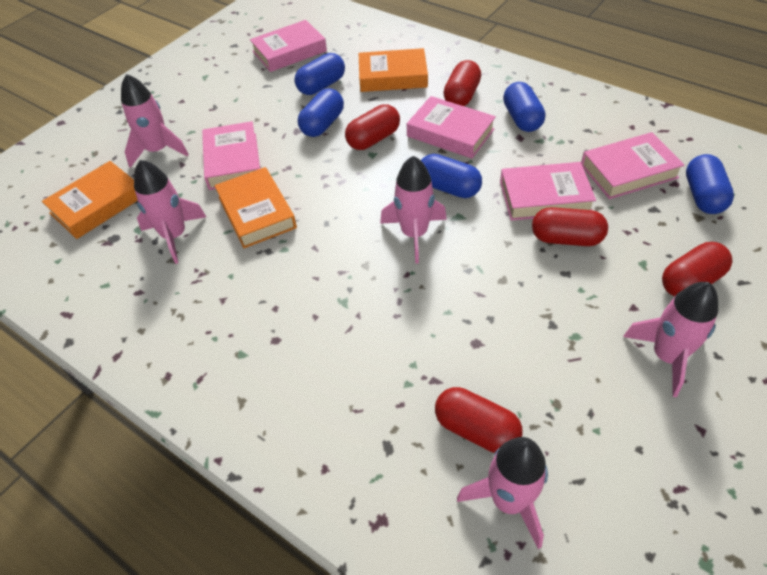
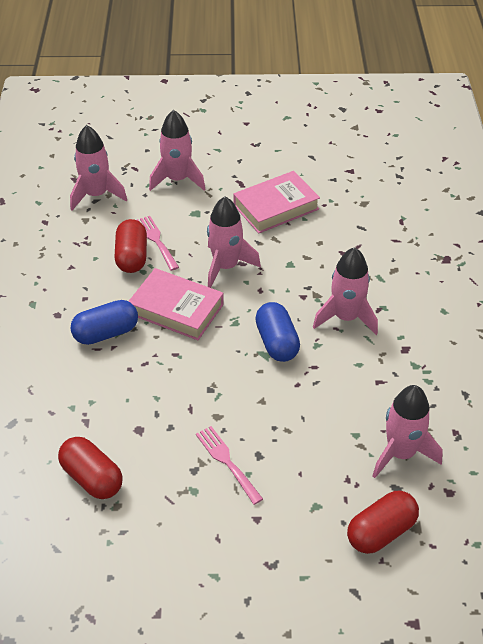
blue capsule: 5 -> 2
orange book: 3 -> 0
pink book: 5 -> 2
pink fork: 0 -> 2
red capsule: 5 -> 3

